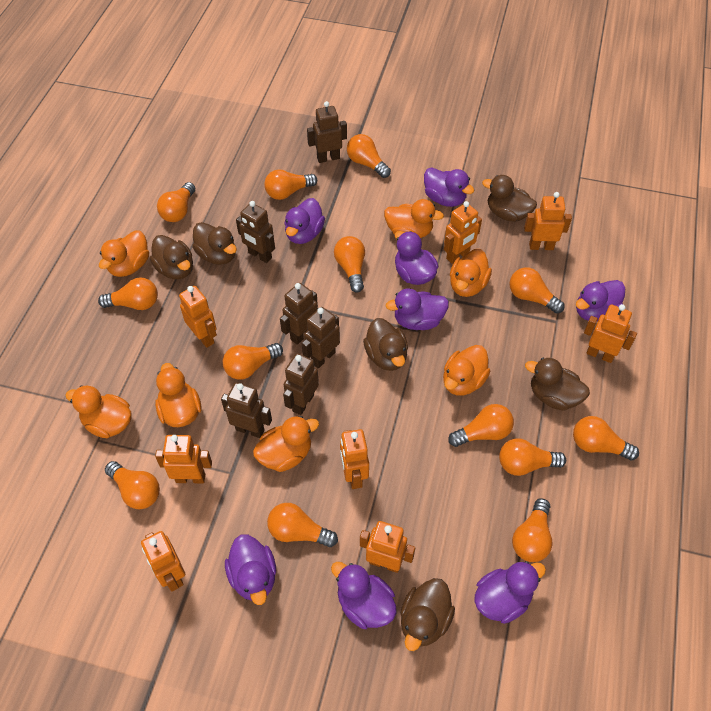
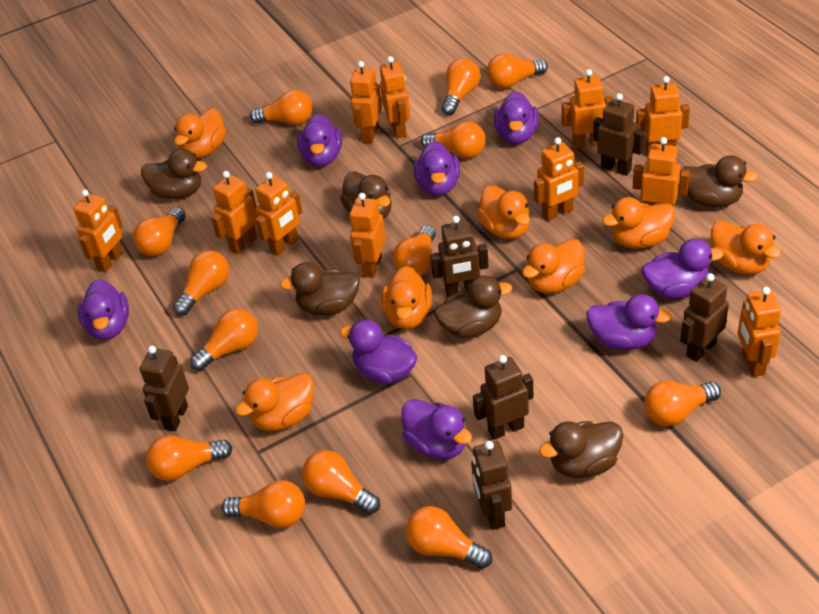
orange robot: 8 -> 11

